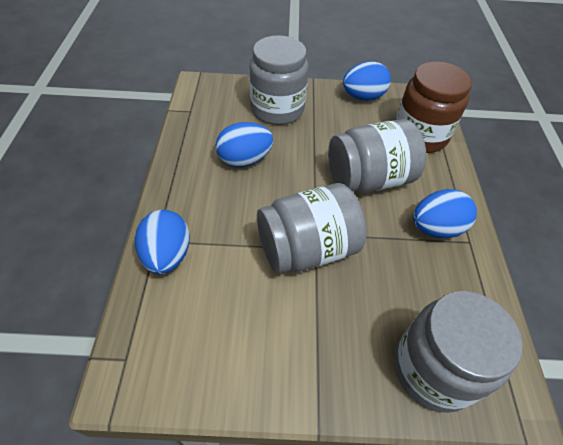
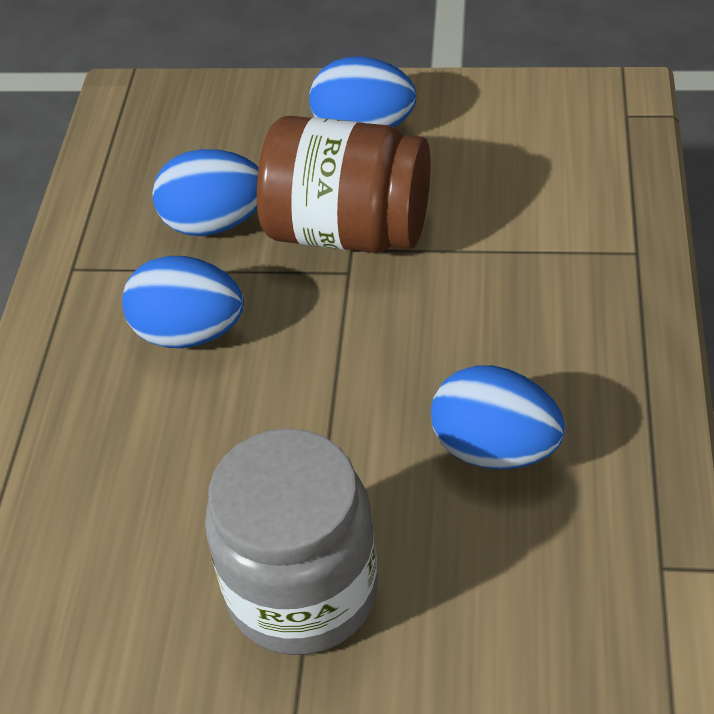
grey jar: 4 -> 1

